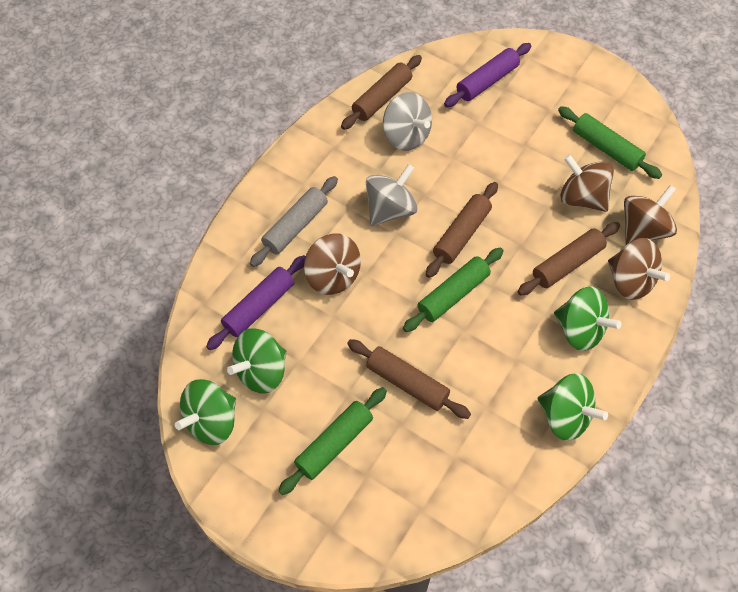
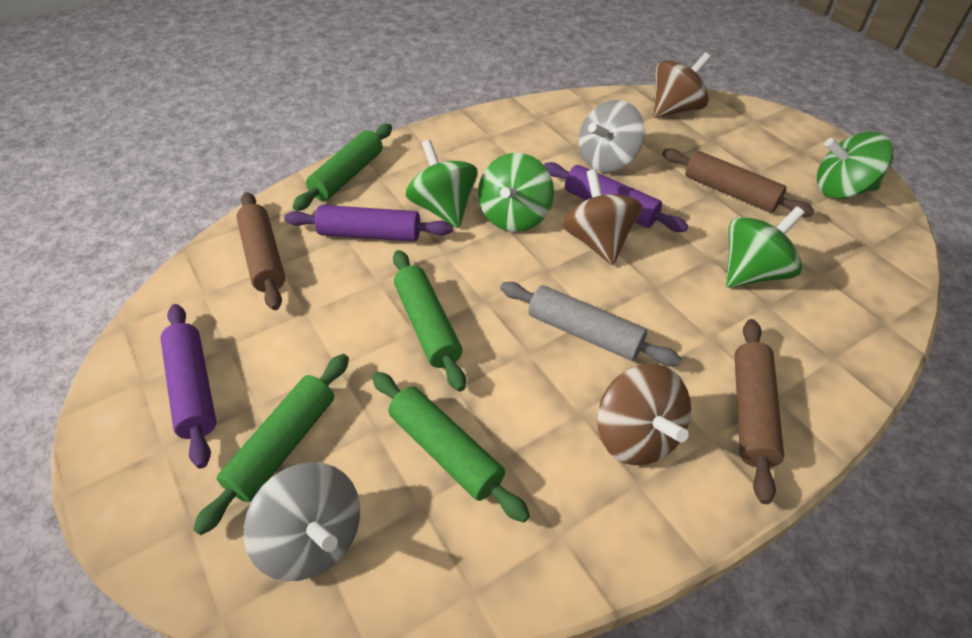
brown rolling pin: 4 -> 3
brown spinning top: 4 -> 3
green rolling pin: 3 -> 4
purple rolling pin: 2 -> 3

